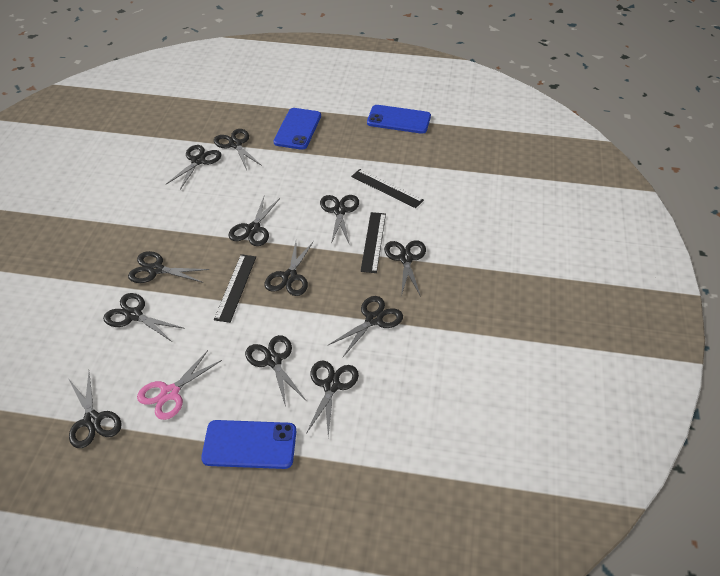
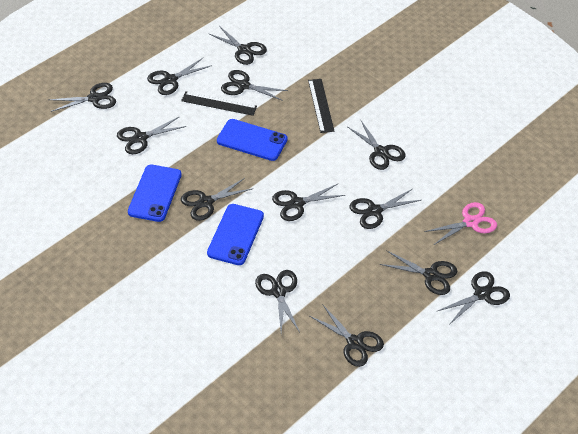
black ruler: 3 -> 2
black scissors: 12 -> 13

